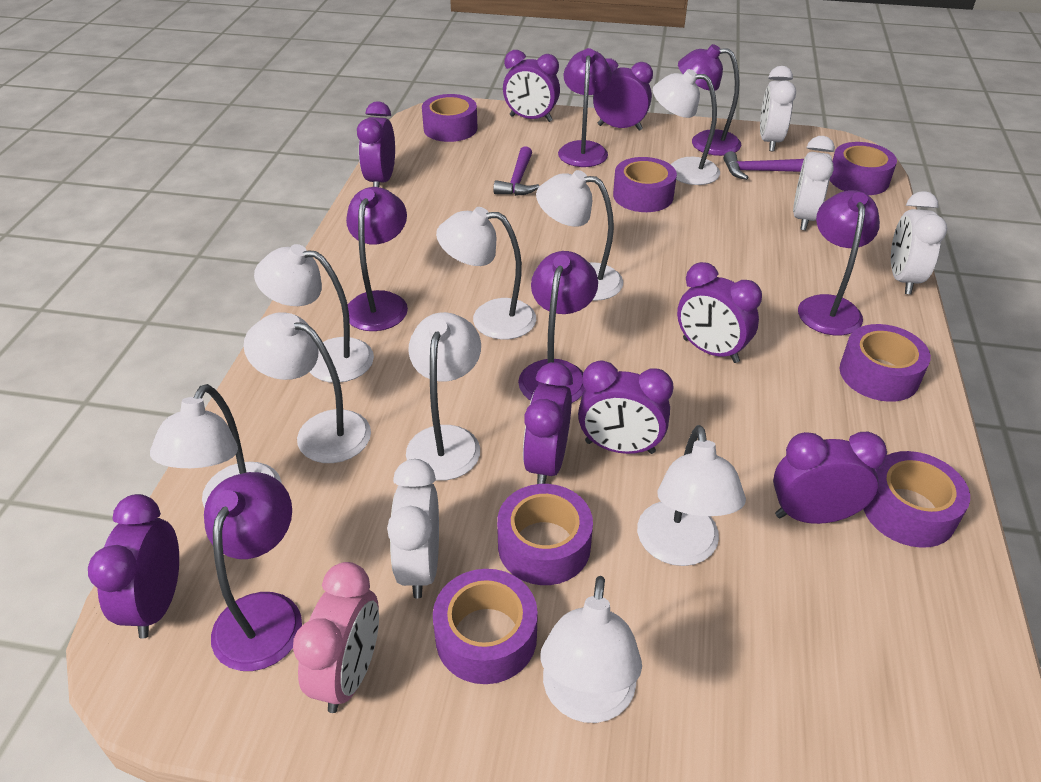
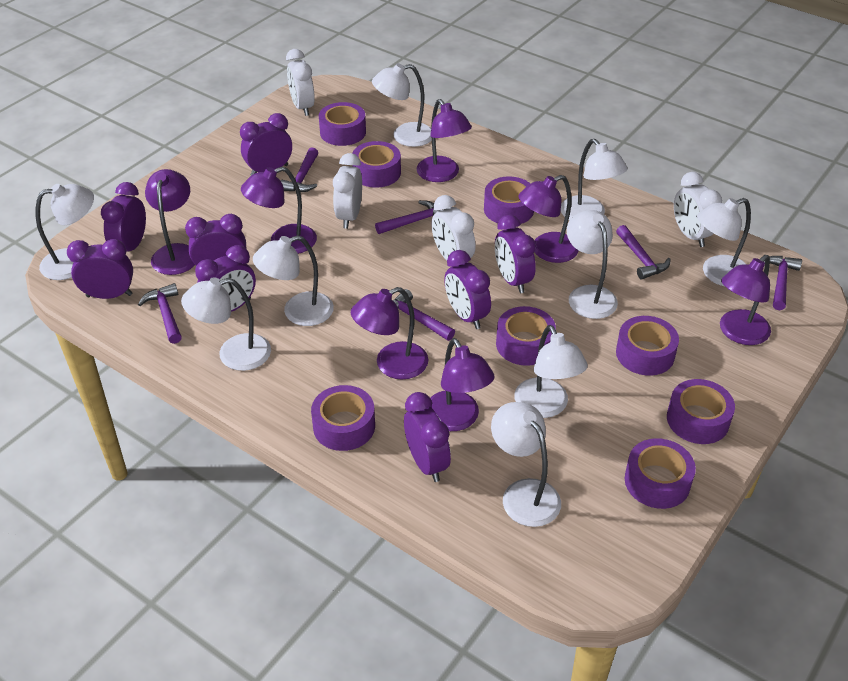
pink clock: 1 -> 0
purple hammer: 2 -> 6
purple lamp: 6 -> 7
purple tape: 7 -> 8

